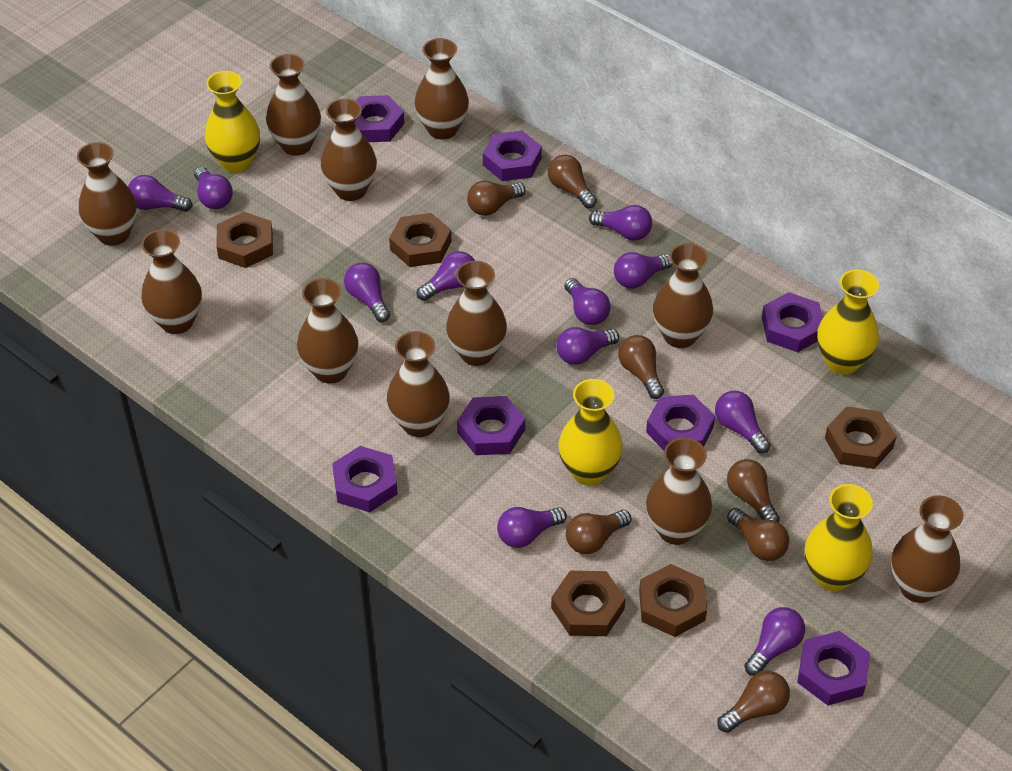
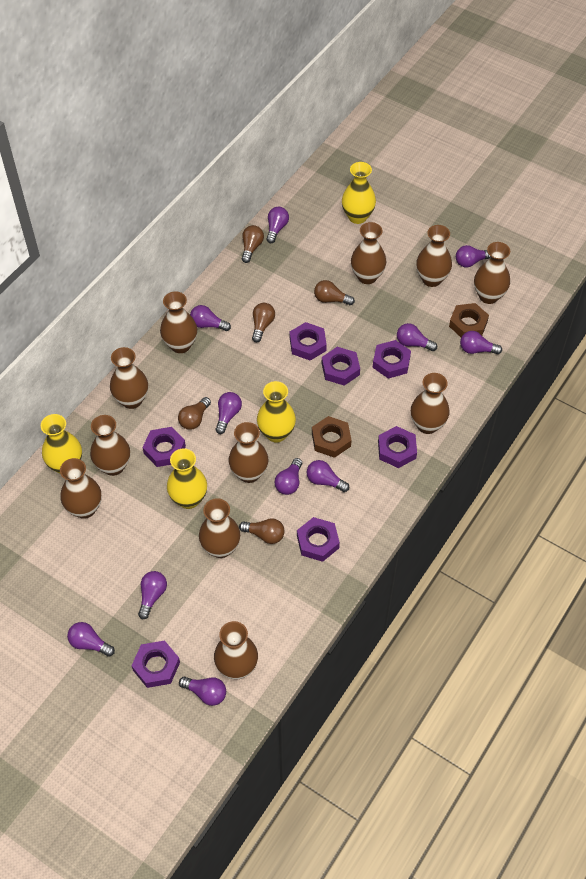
brown light bulb: 7 -> 5
brown nut: 5 -> 2

